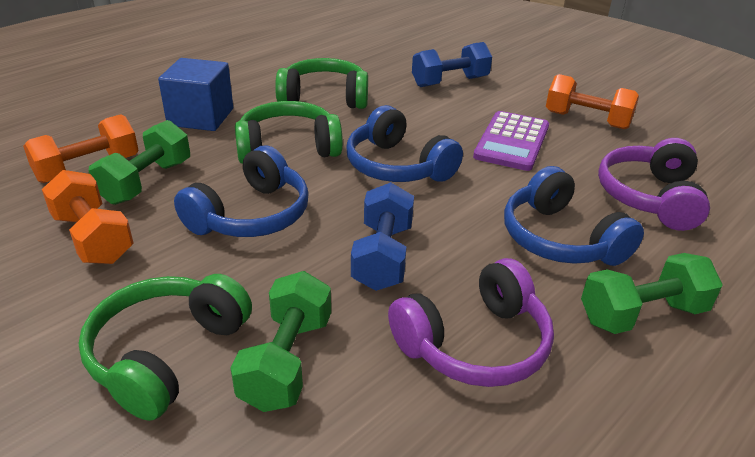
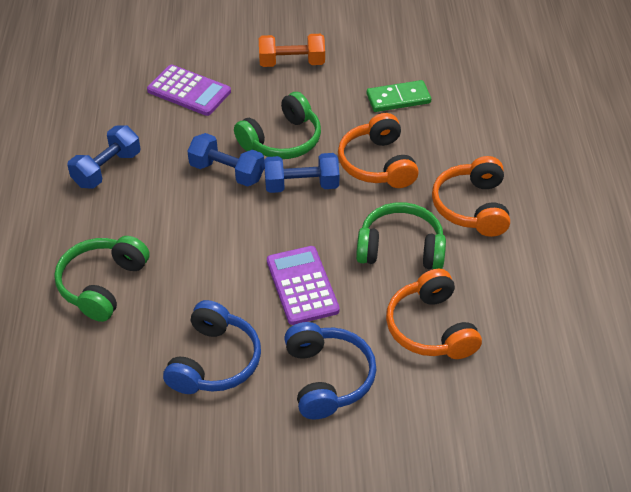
blue cube: 1 -> 0
blue dumbbell: 2 -> 3
blue headphones: 3 -> 2
green domino: 0 -> 1
green dumbbell: 3 -> 0
orange dumbbell: 3 -> 1
orange headphones: 0 -> 3
purple calculator: 1 -> 2
purple headphones: 2 -> 0

